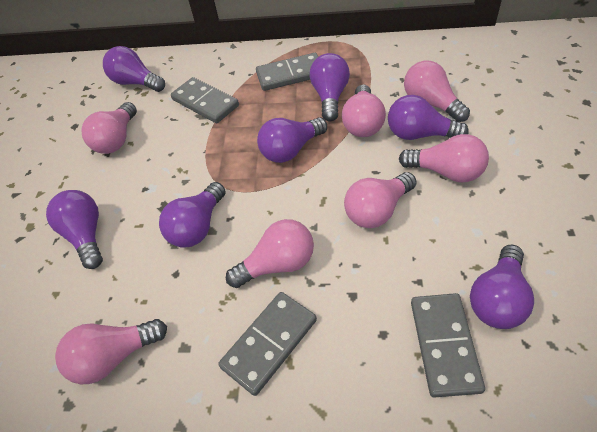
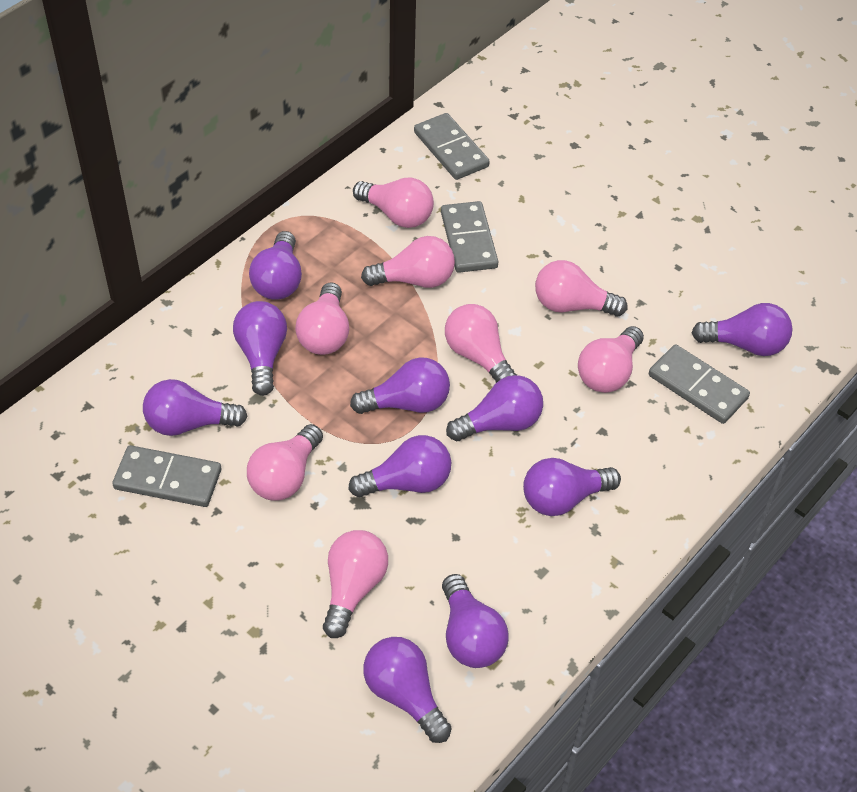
pink light bulb: 7 -> 8
purple light bulb: 7 -> 10

